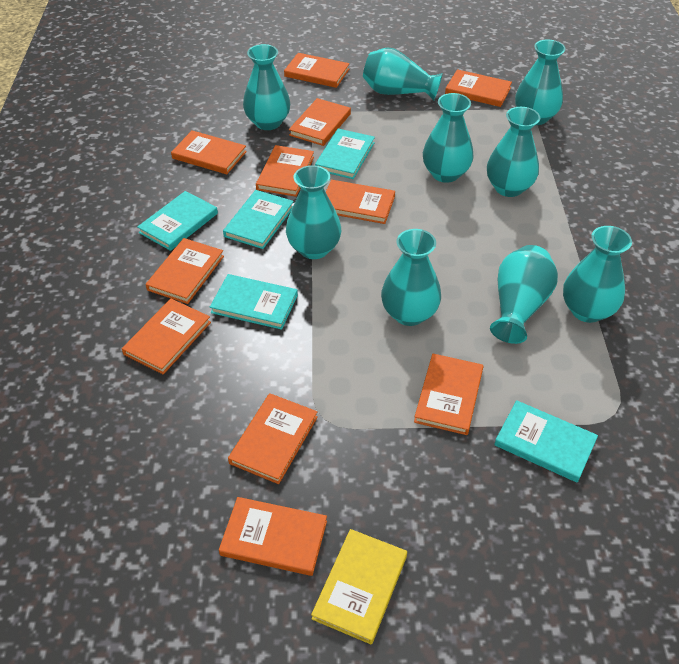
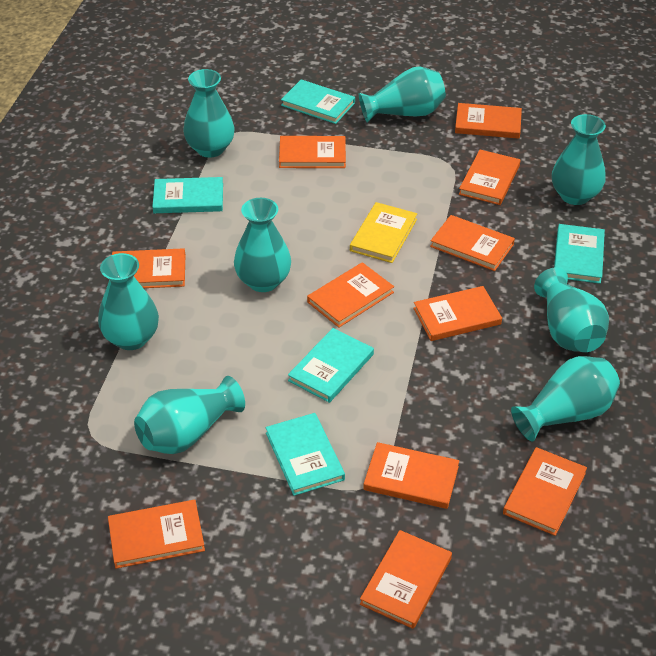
turquoise vase: 9 -> 8

